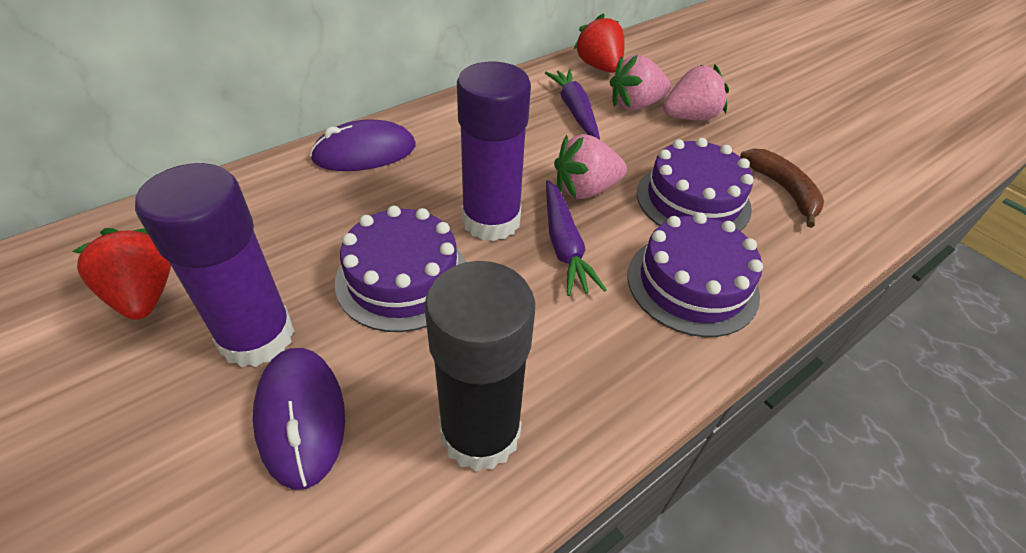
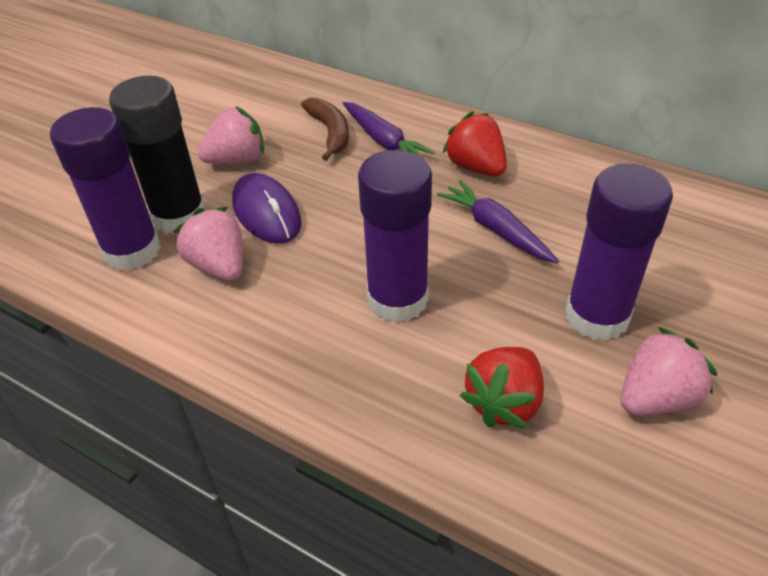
purple cake: 3 -> 0
purple glue stick: 2 -> 3
purple mouse: 2 -> 1

